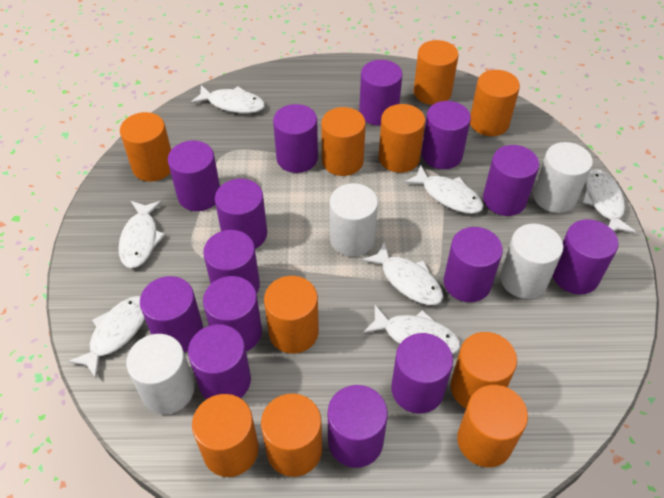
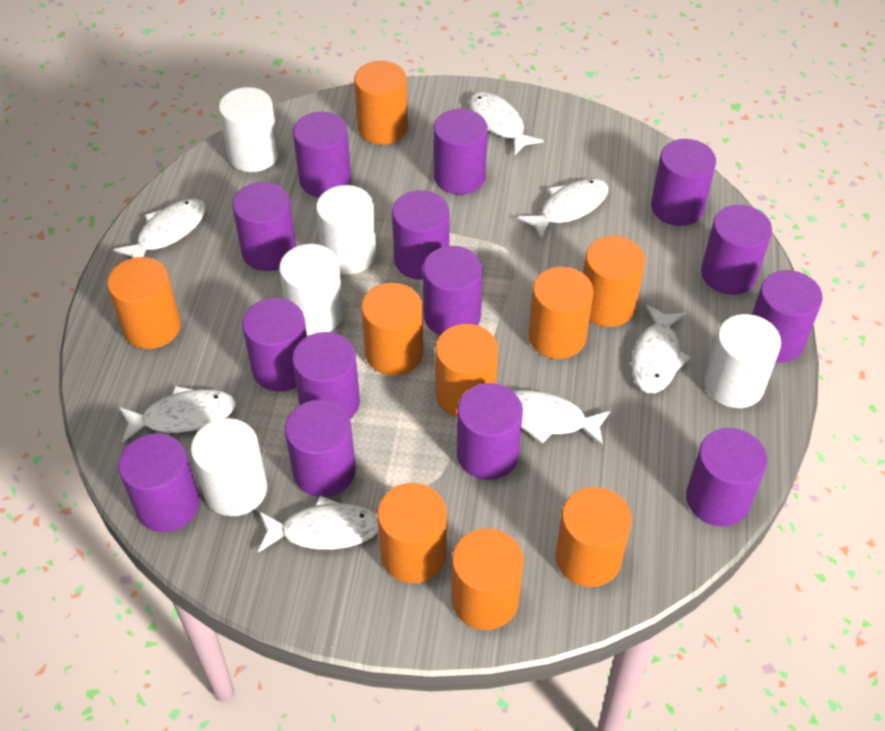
orange cylinder: 10 -> 9
white cylinder: 4 -> 5

